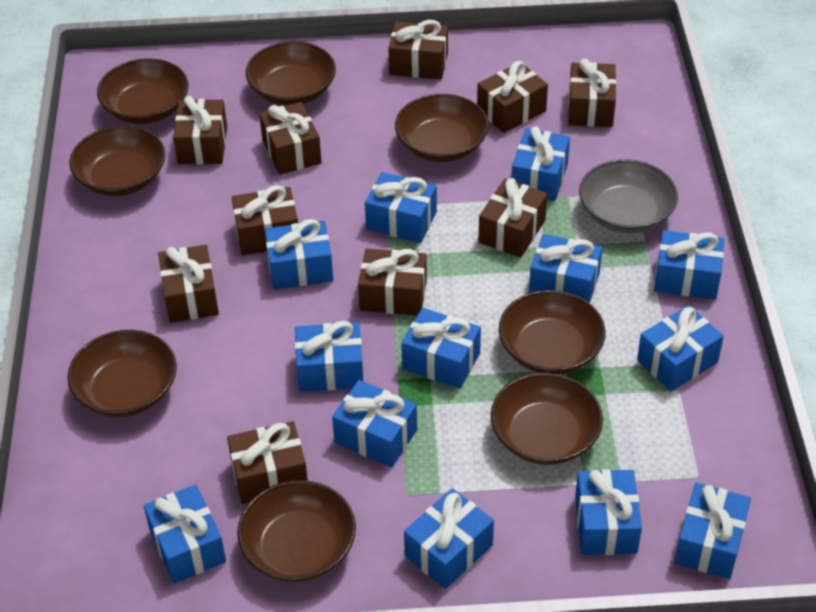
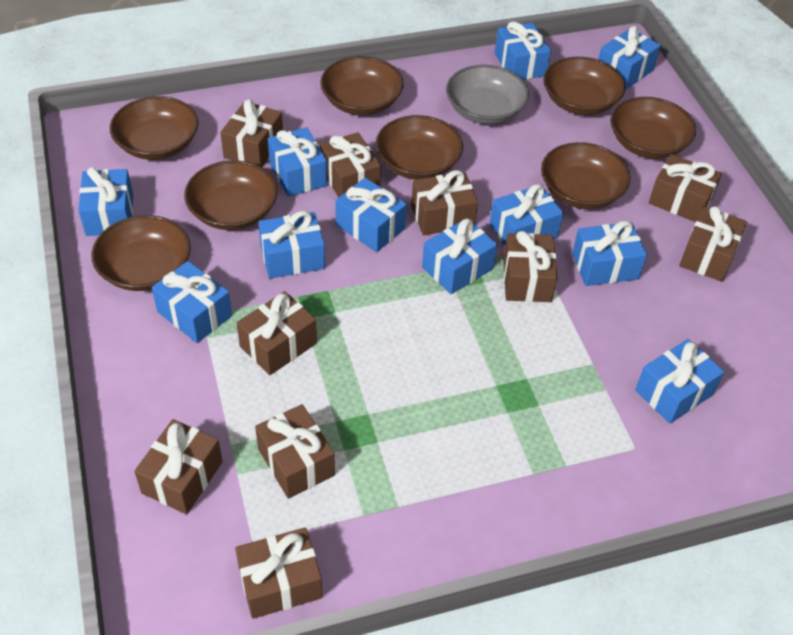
blue gift: 13 -> 11

